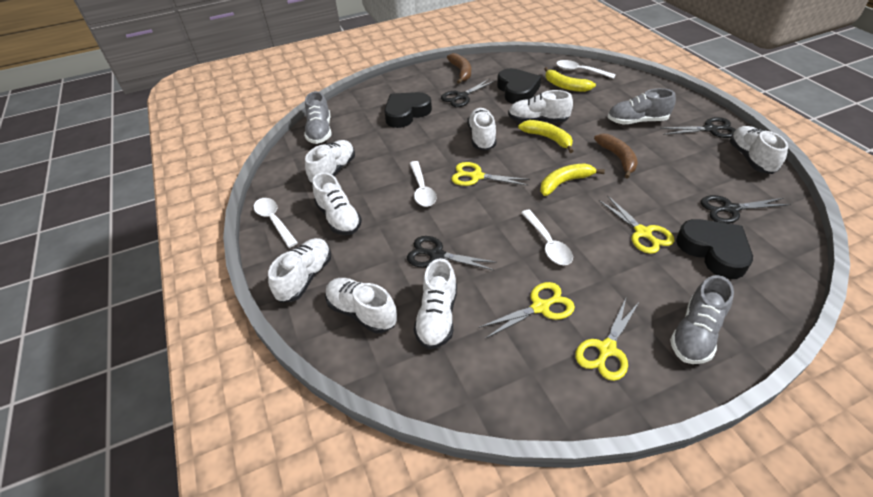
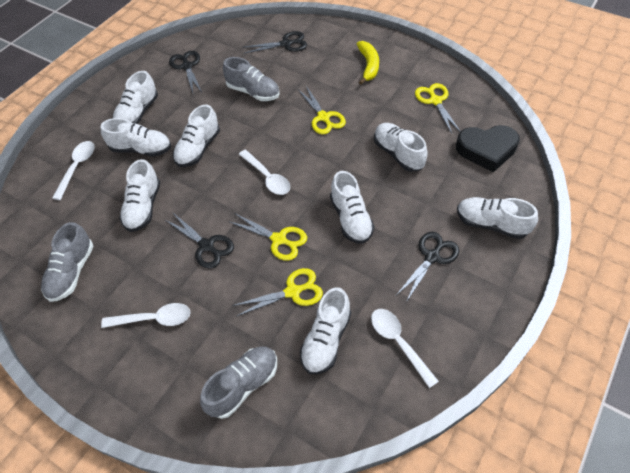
black heart: 3 -> 1
brown banana: 2 -> 0
yellow banana: 3 -> 1

